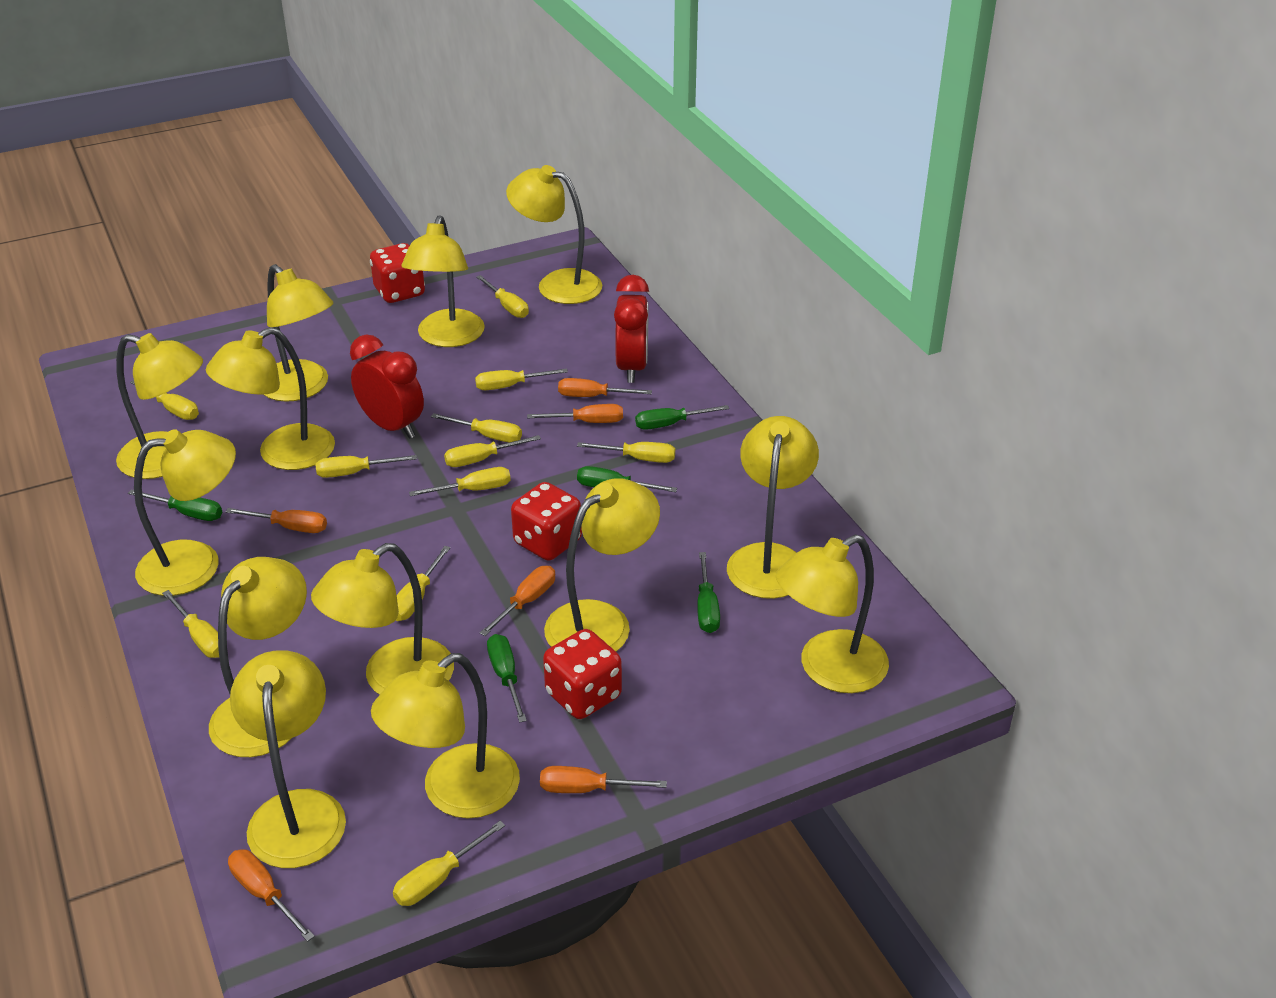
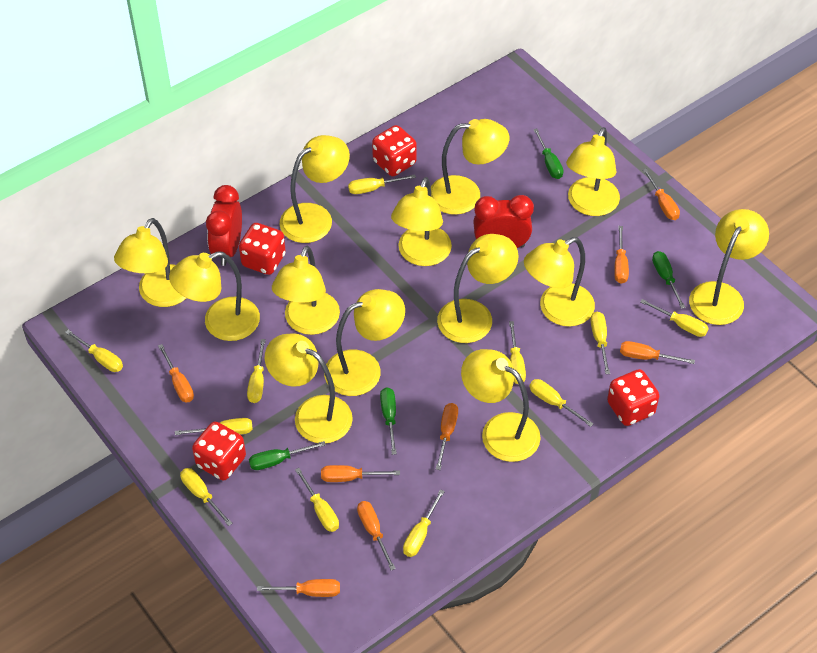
green screwdriver: 5 -> 4
orange screwdriver: 6 -> 8
red dice: 3 -> 4

